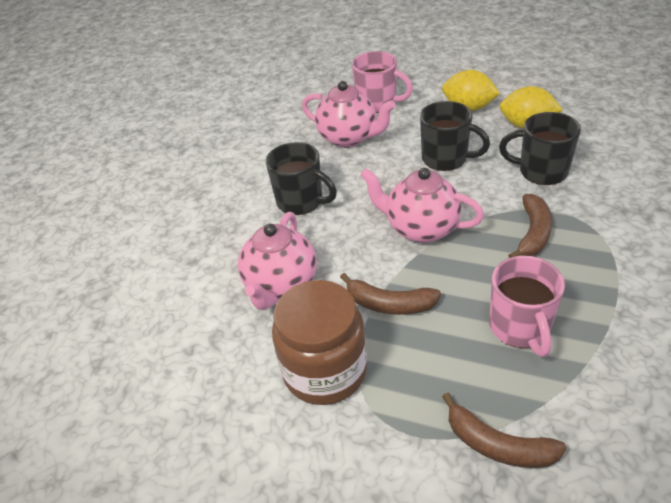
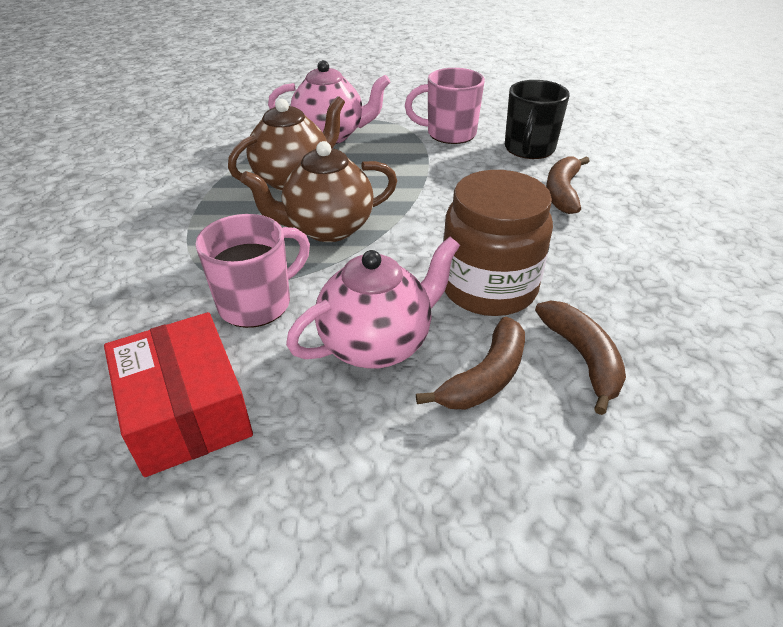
black mug: 3 -> 1
brown teapot: 0 -> 2
pink teapot: 3 -> 2
red box: 0 -> 1
yellow lemon: 2 -> 0

